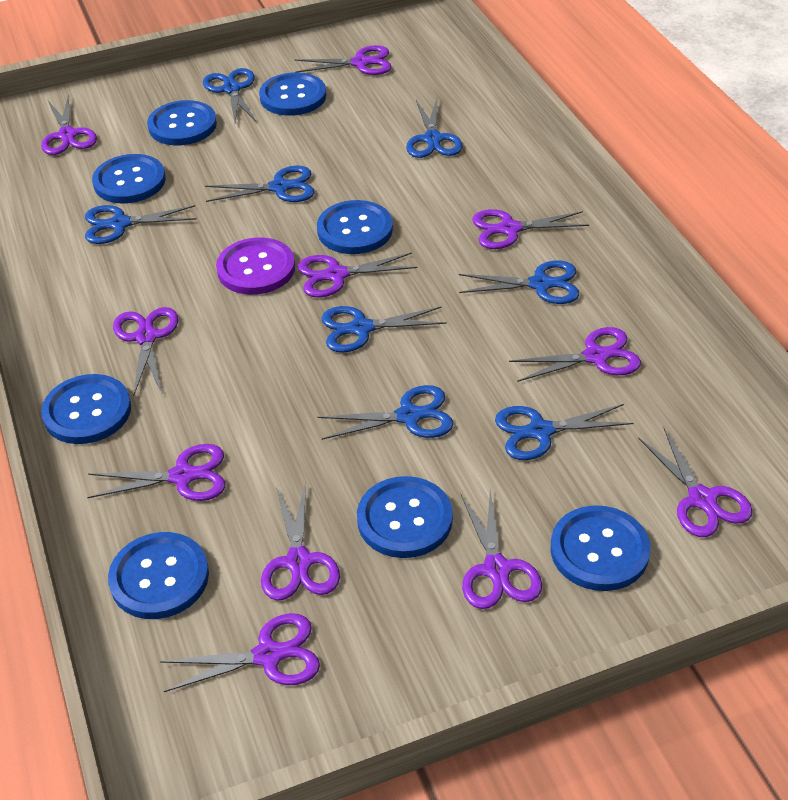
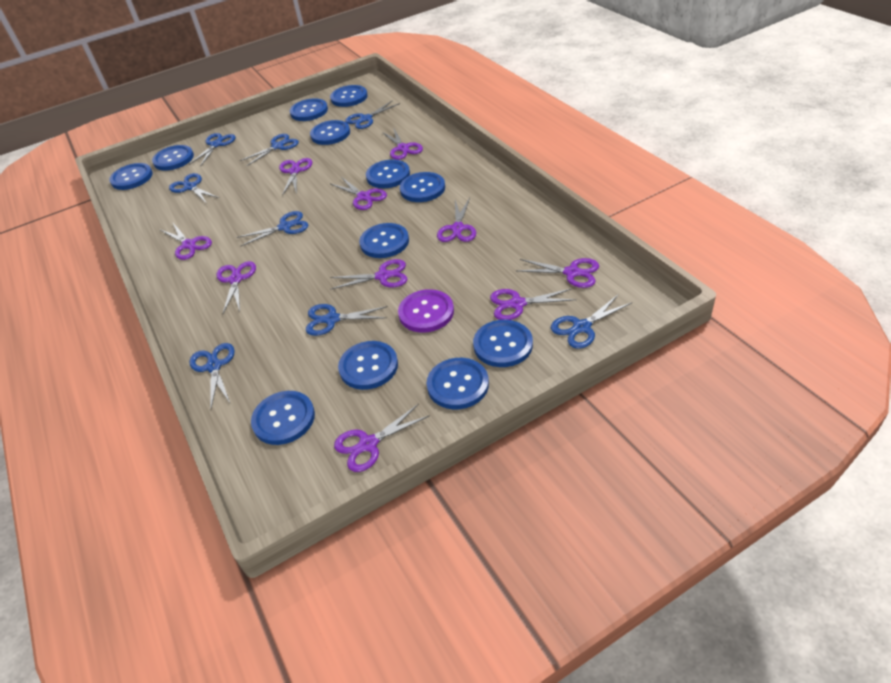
blue button: 8 -> 12
purple scissors: 11 -> 10

